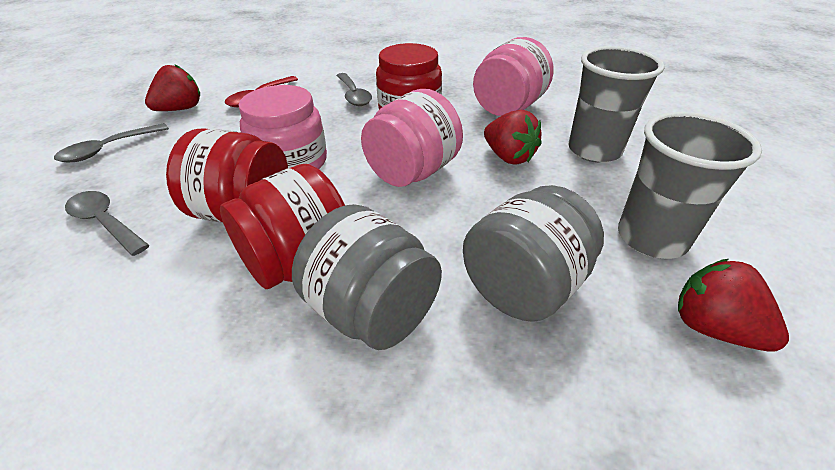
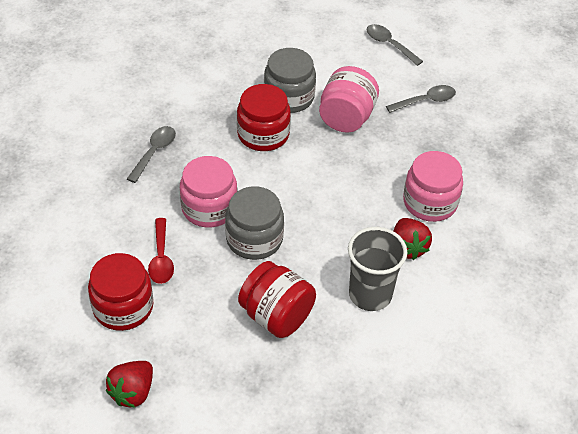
grey cup: 2 -> 1
red strawberry: 3 -> 2

